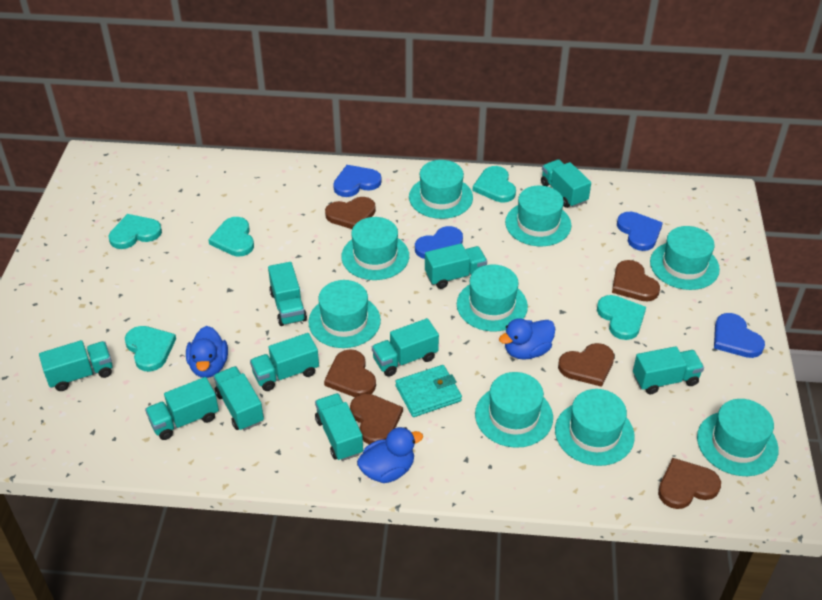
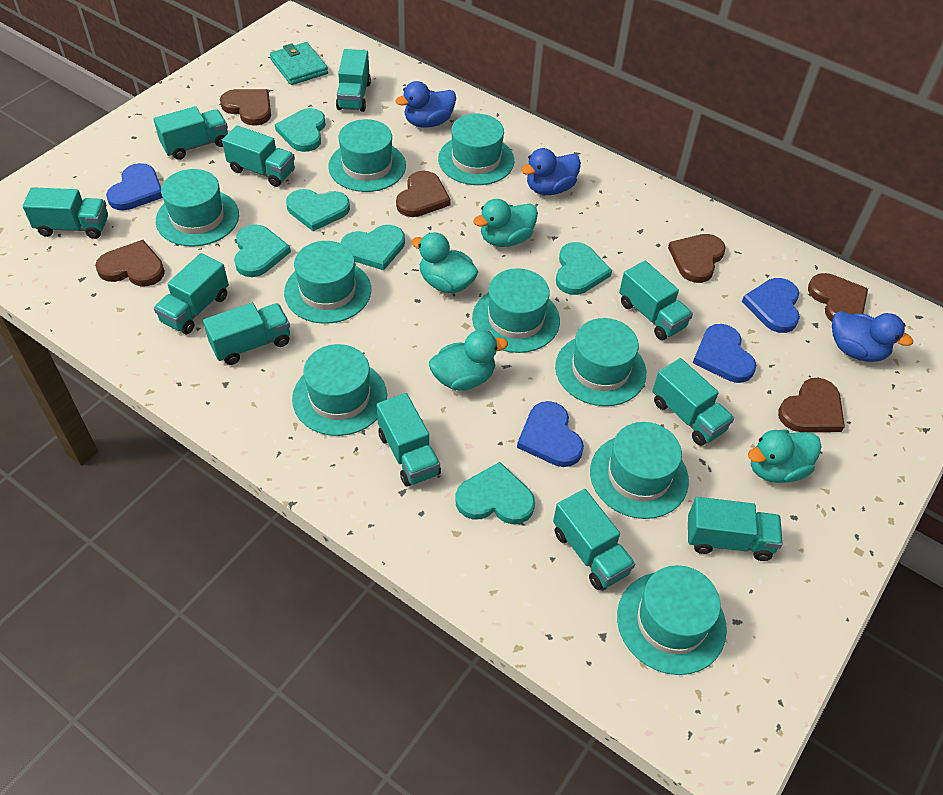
turquoise duck: 0 -> 4
turquoise heart: 5 -> 6
turquoise truck: 10 -> 11

